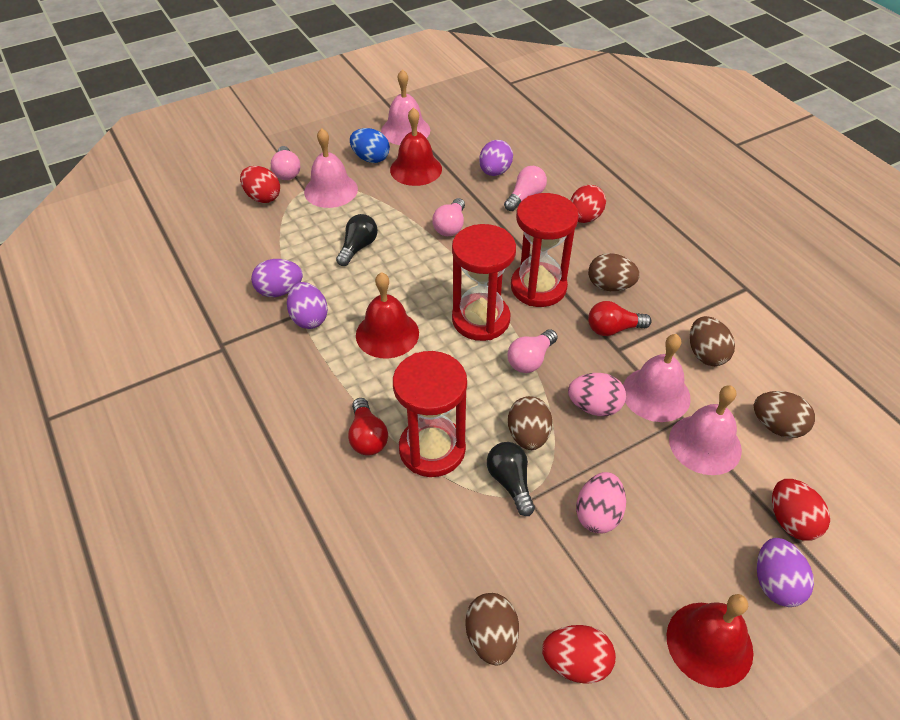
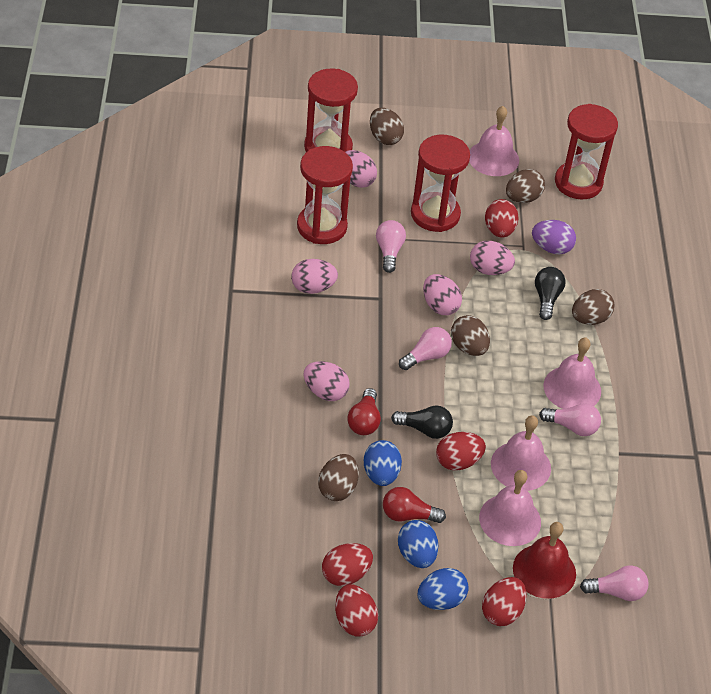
blue egg: 1 -> 3
pink egg: 2 -> 5
purple egg: 4 -> 1
red bell: 3 -> 1
red egg: 4 -> 5
red hourglass: 3 -> 4

